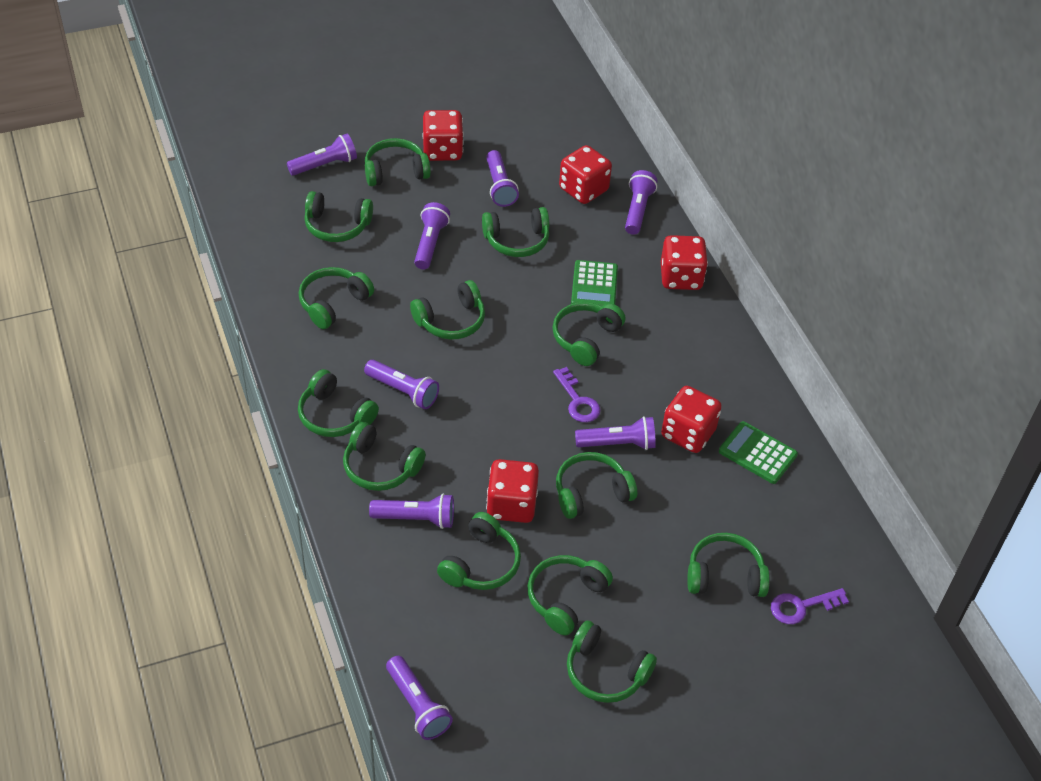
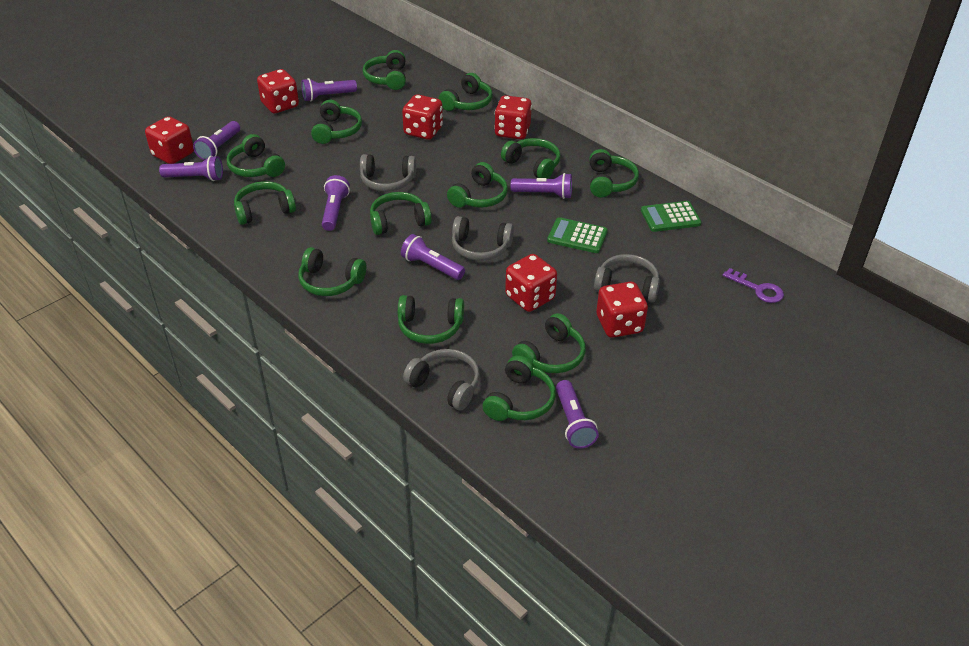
grey headphones: 0 -> 4
purple flashlight: 8 -> 7
purple key: 2 -> 1
red dice: 5 -> 6

